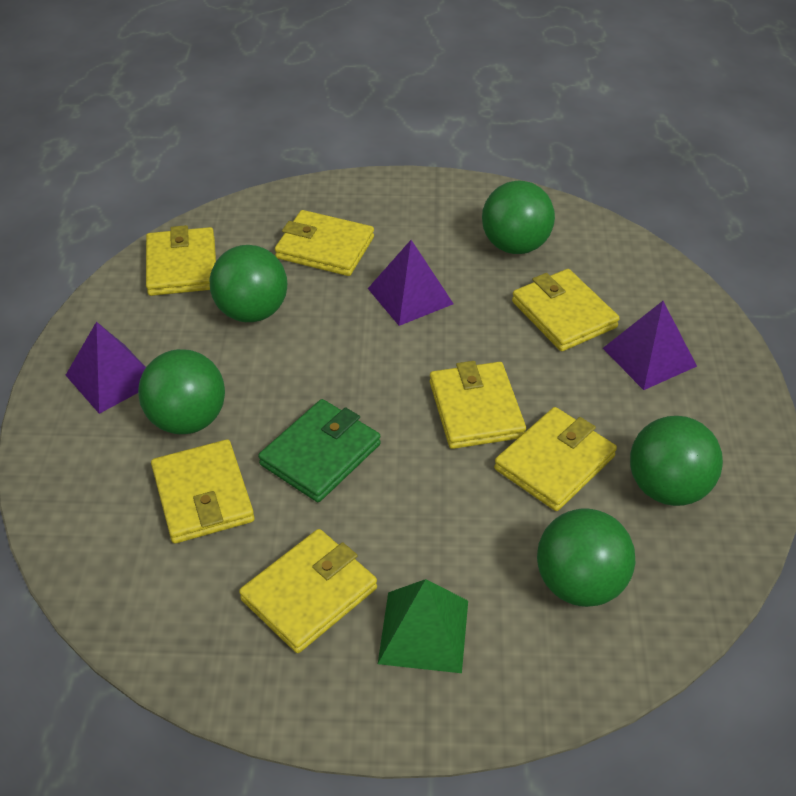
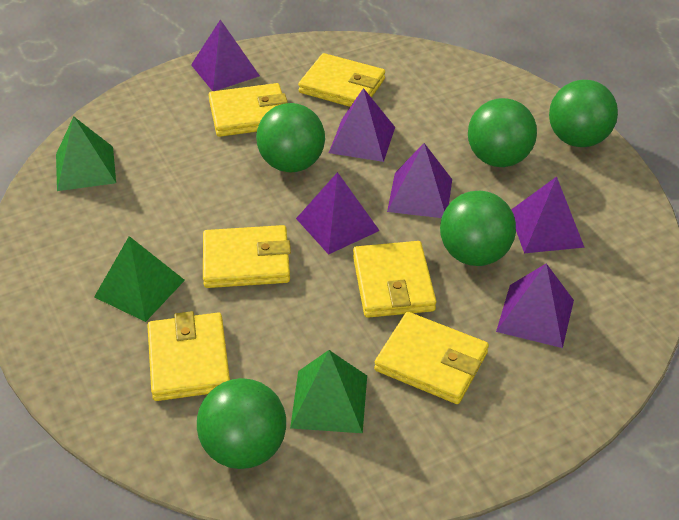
green pyramid: 1 -> 3
green wallet: 1 -> 0
purple pyramid: 3 -> 6
yellow wallet: 7 -> 6

